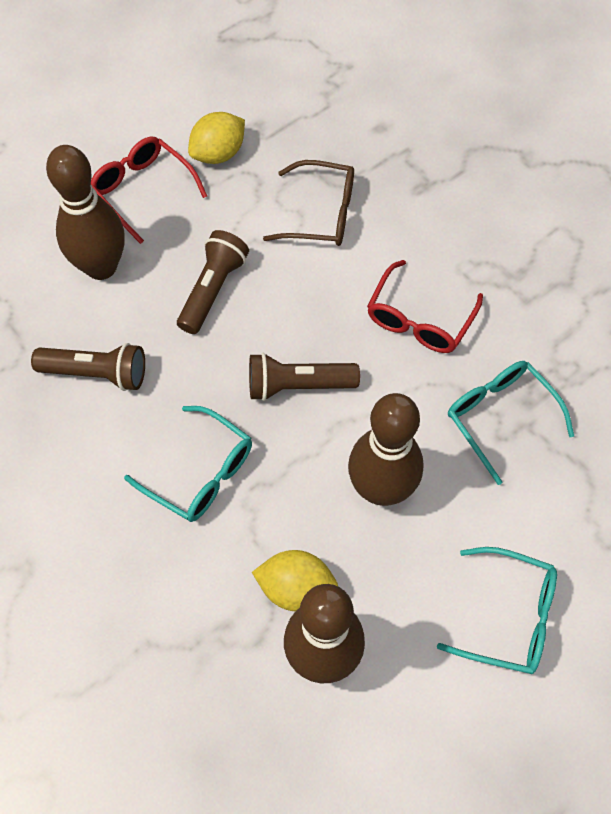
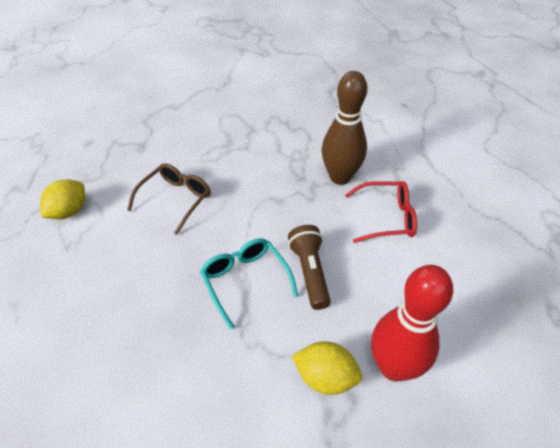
brown bowling pin: 3 -> 1
brown flashlight: 3 -> 1
red bowling pin: 0 -> 1
red glasses: 2 -> 1
turquoise glasses: 3 -> 1

